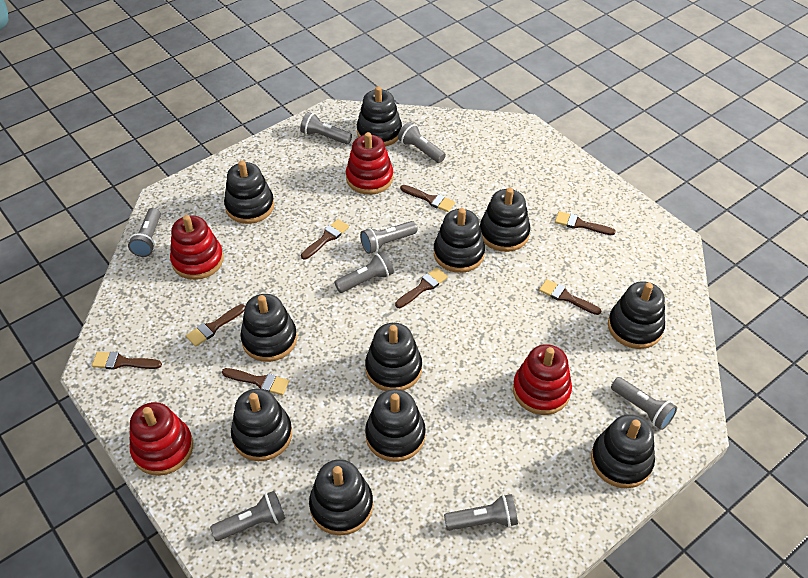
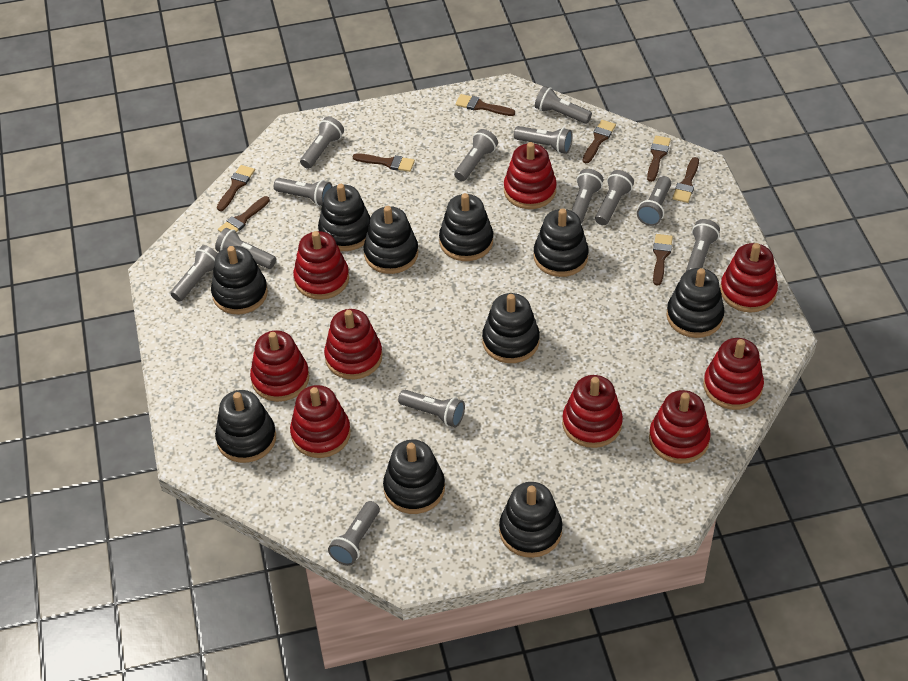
black stacking toy: 11 -> 10
grey flashlight: 8 -> 13
red stacking toy: 4 -> 9

